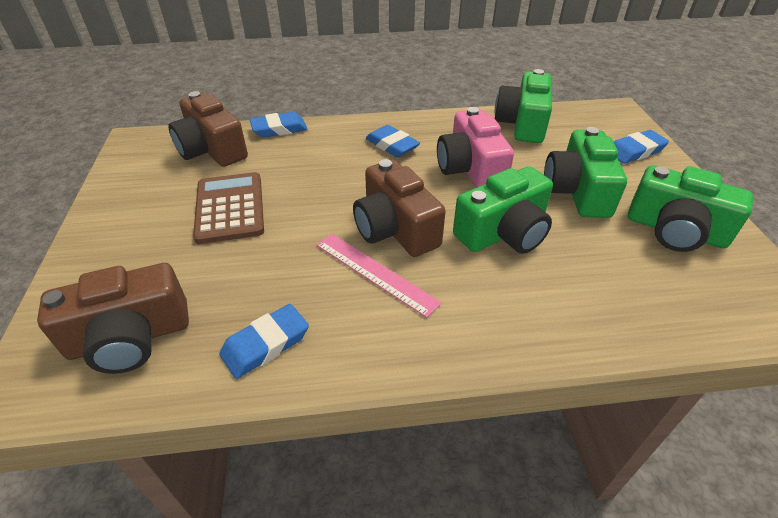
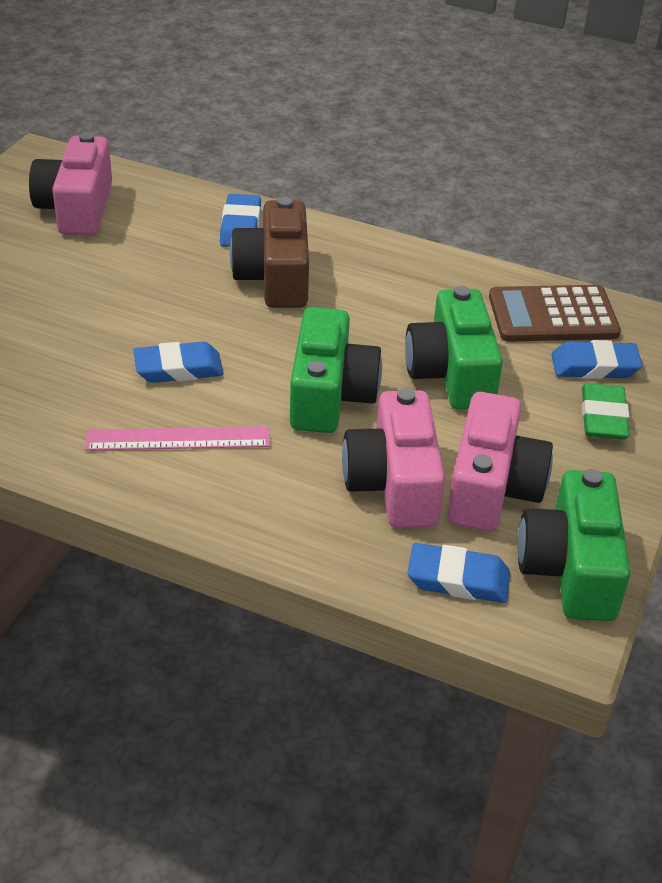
brown camera: 3 -> 1
green camera: 4 -> 3
green eraser: 0 -> 1
pink camera: 1 -> 3

